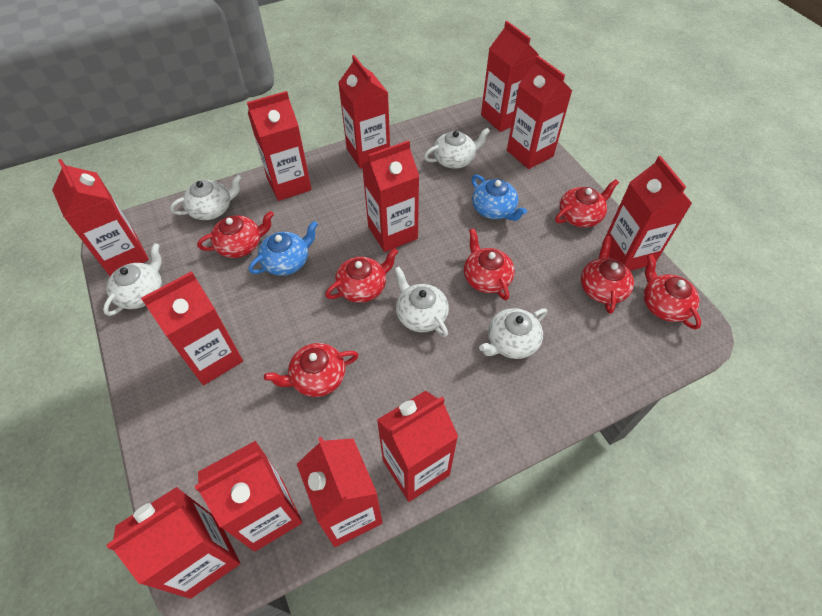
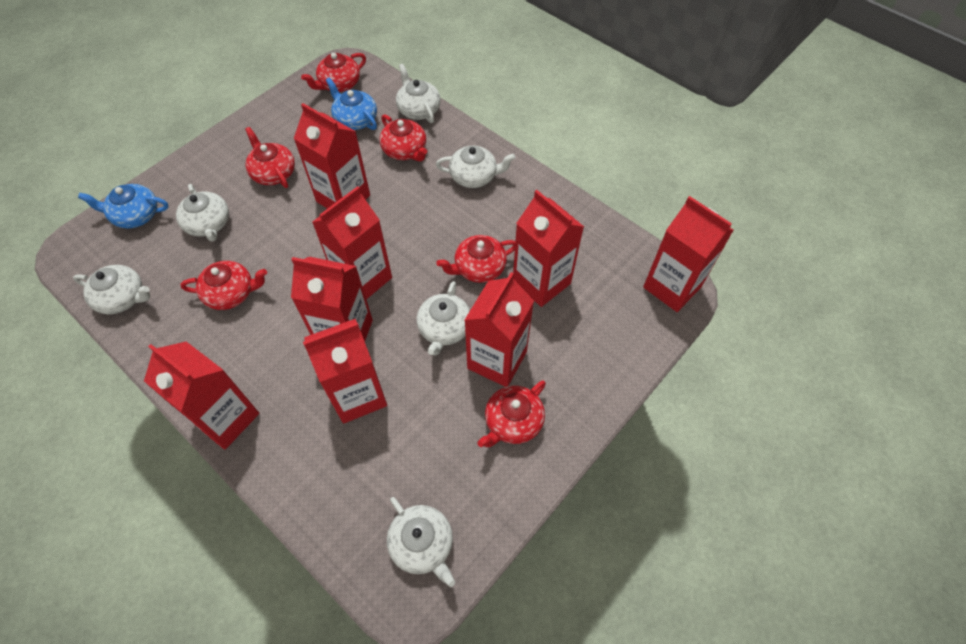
red carton: 12 -> 8
red teapot: 7 -> 6
white teapot: 5 -> 6

